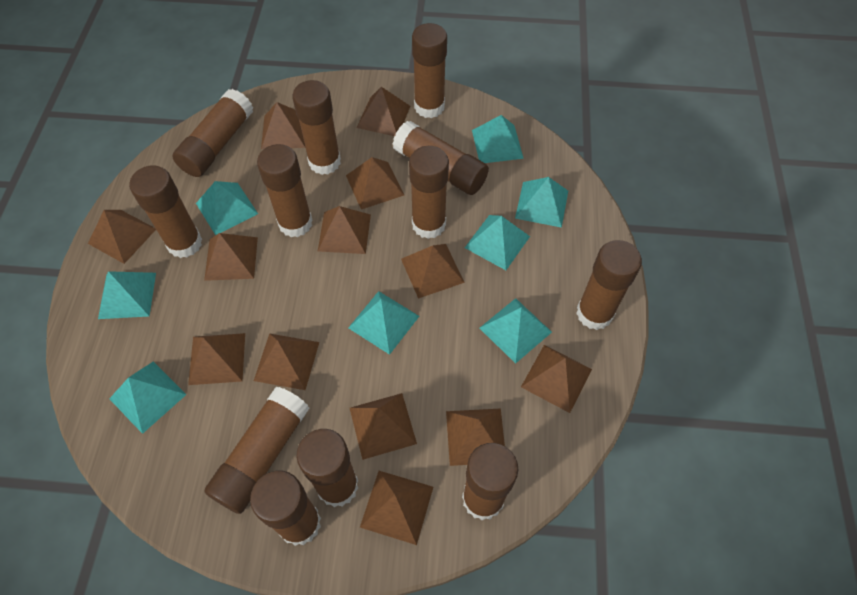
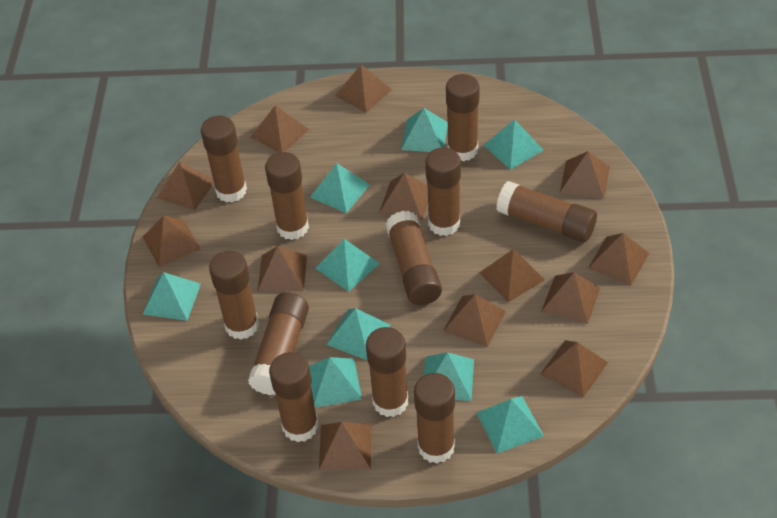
brown glue stick: 12 -> 11
turquoise pyramid: 8 -> 9

